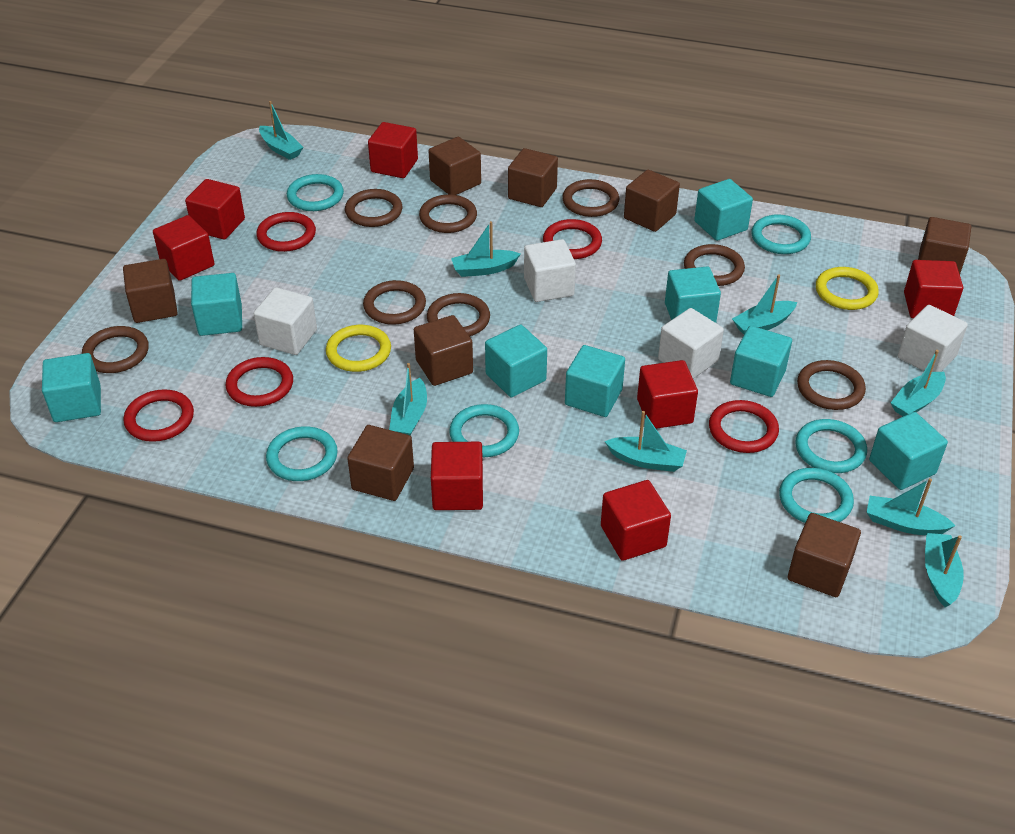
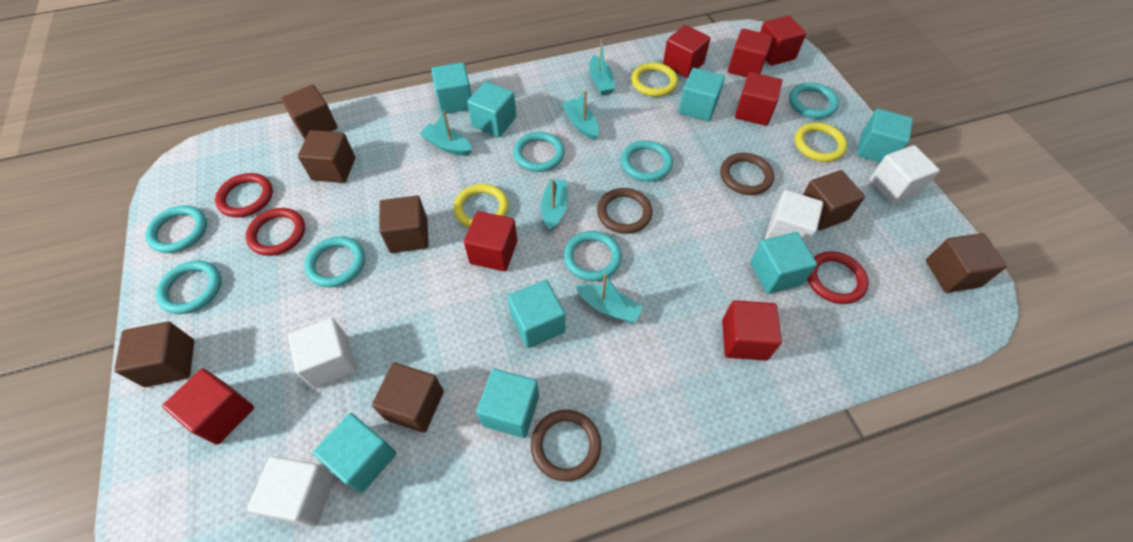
brown cube: 8 -> 7
brown ring: 8 -> 3
red ring: 5 -> 3
turquoise boat: 8 -> 5
turquoise ring: 6 -> 7
yellow ring: 2 -> 3

